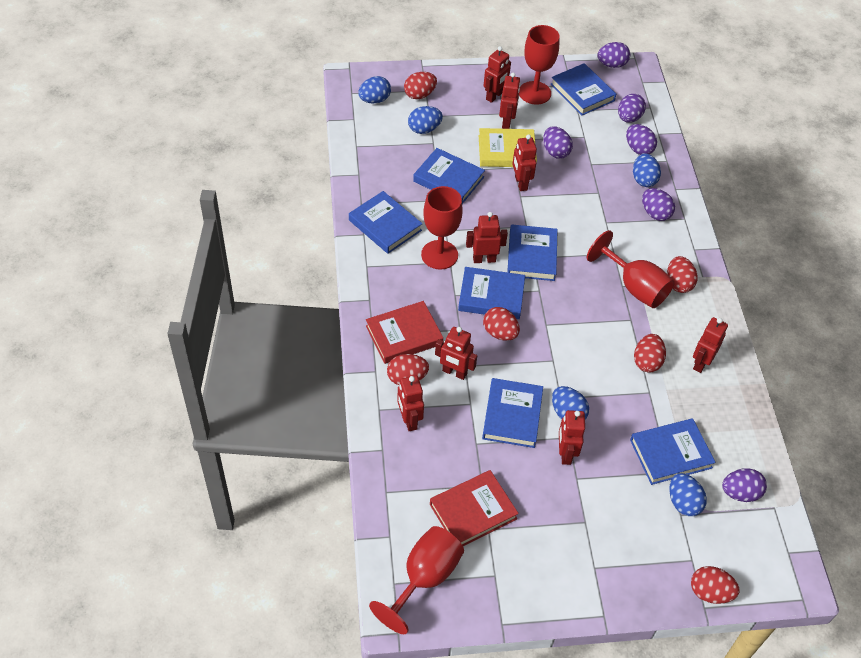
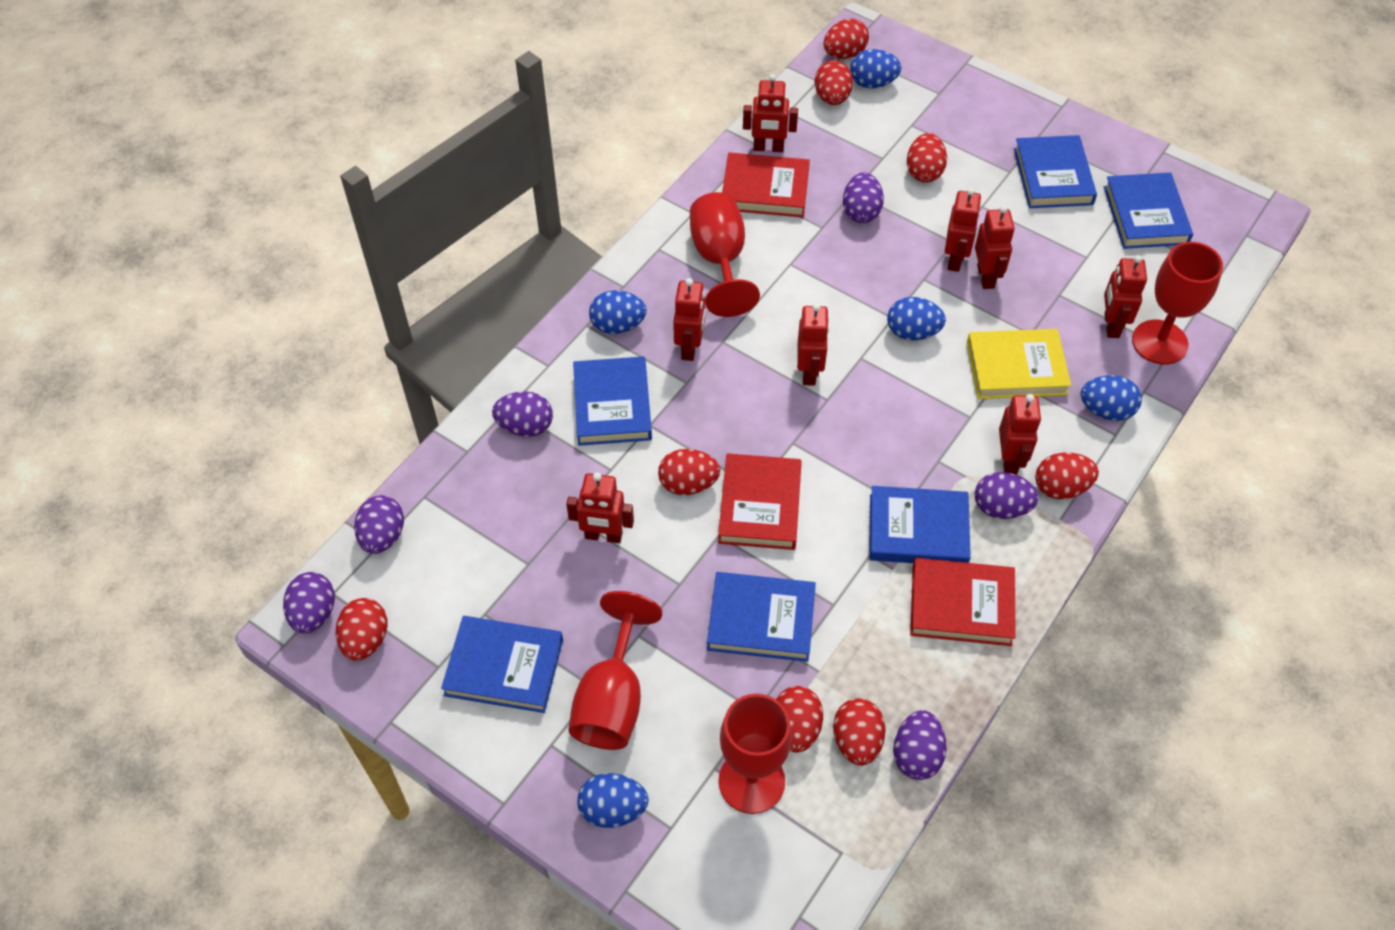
blue book: 7 -> 6
red book: 2 -> 3
red egg: 6 -> 8

